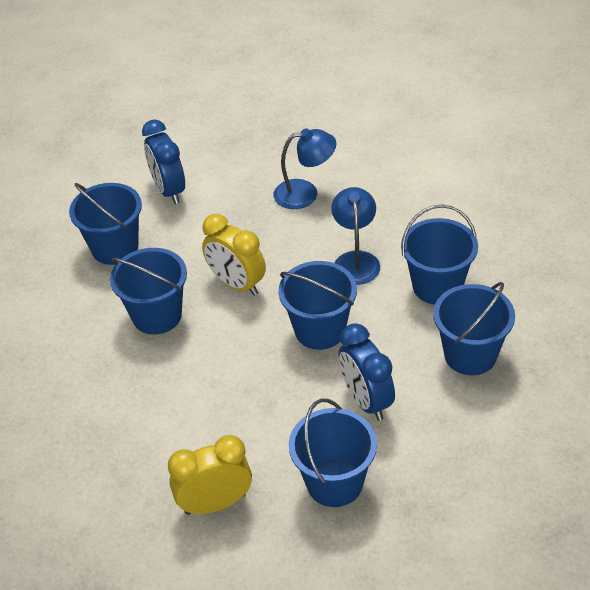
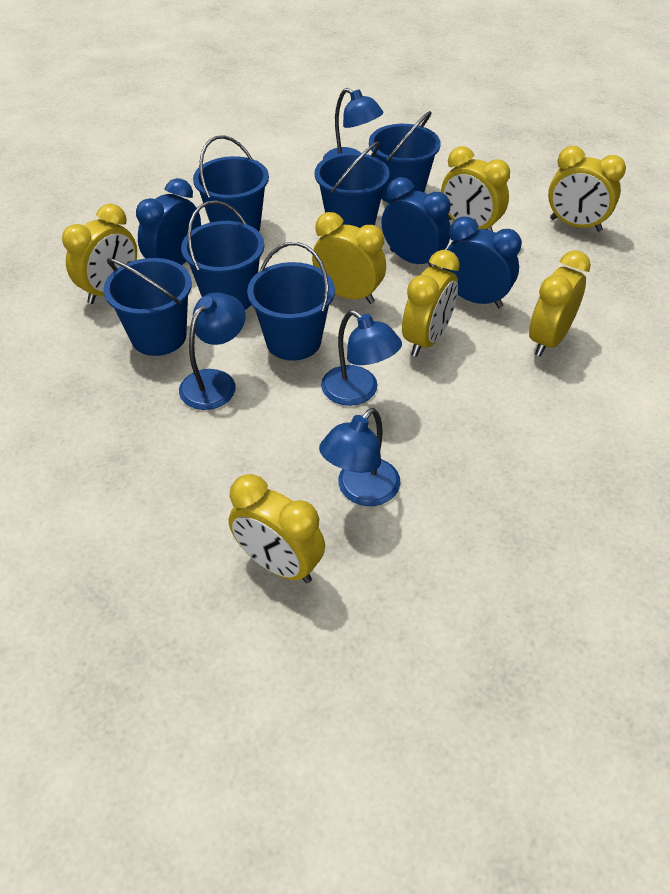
blue clock: 2 -> 3
blue lamp: 2 -> 4
yellow clock: 2 -> 7

